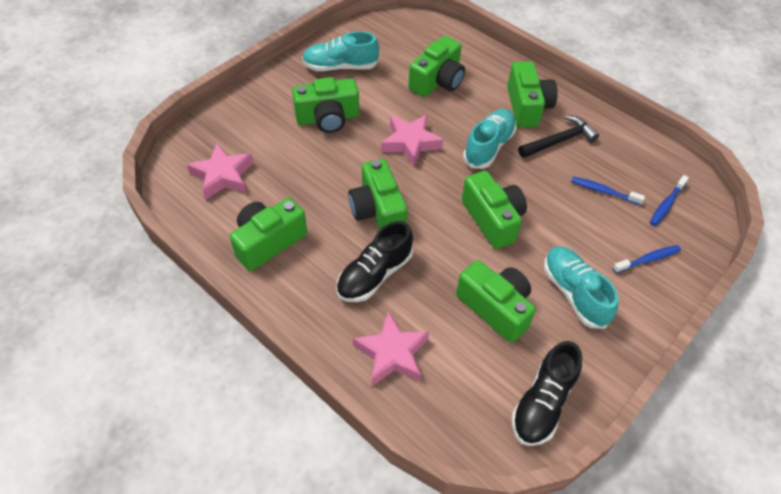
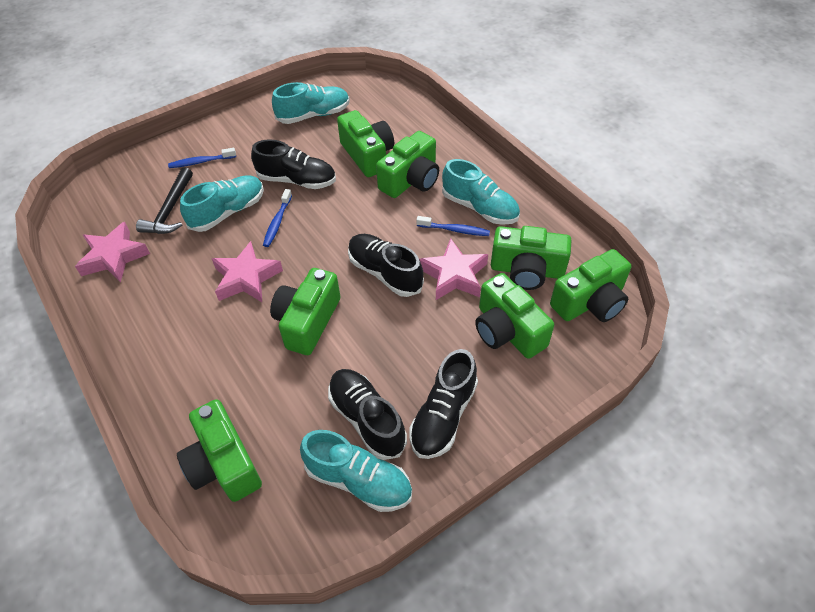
black shoe: 2 -> 4
turquoise shoe: 3 -> 4

